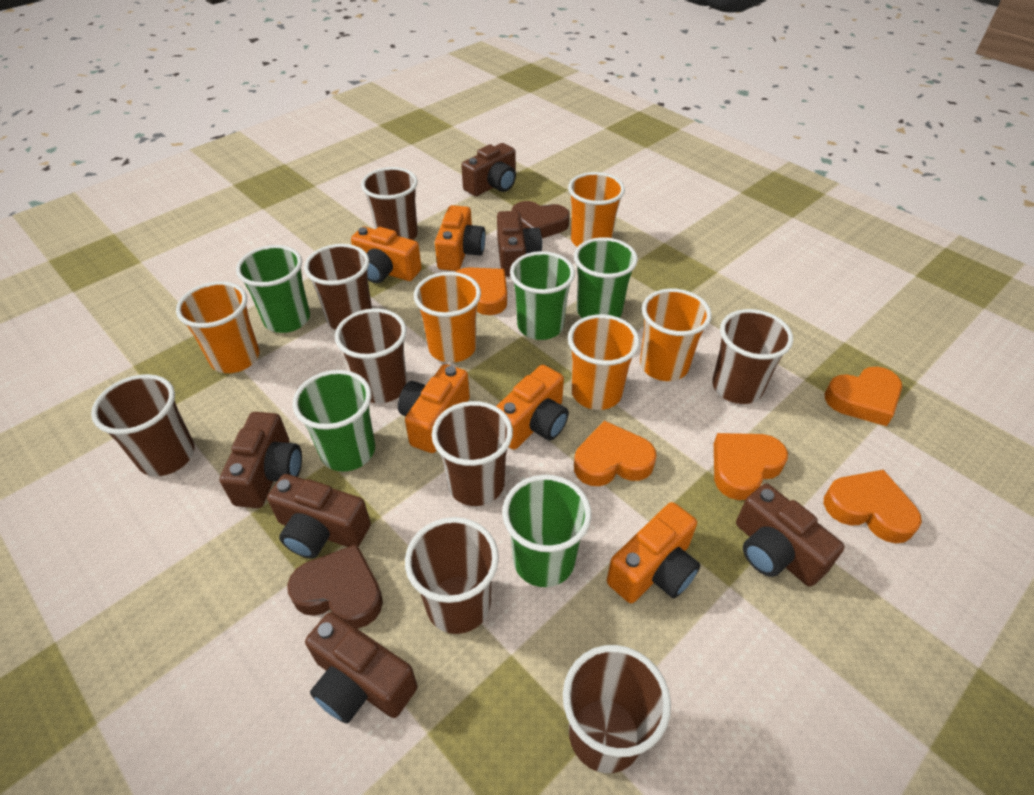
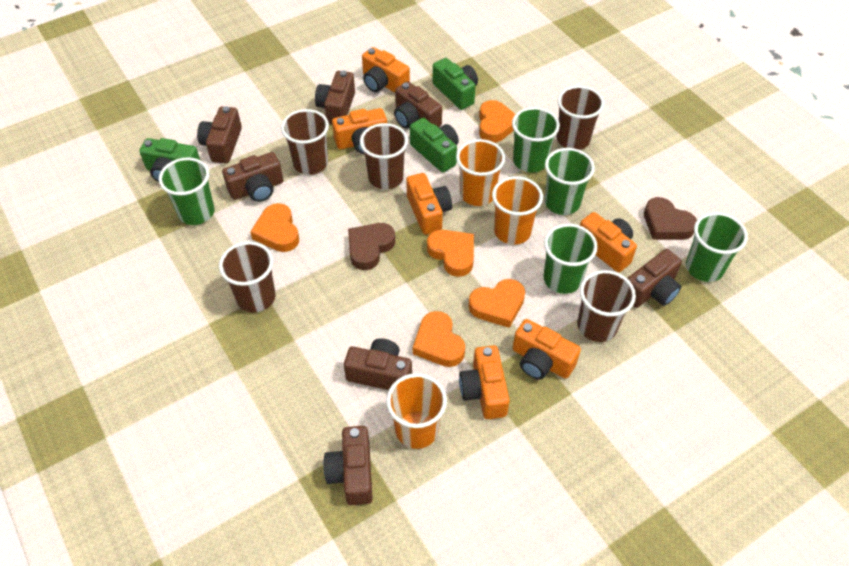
brown camera: 6 -> 7
brown cup: 8 -> 5
green camera: 0 -> 3
orange camera: 5 -> 6
orange cup: 5 -> 3

